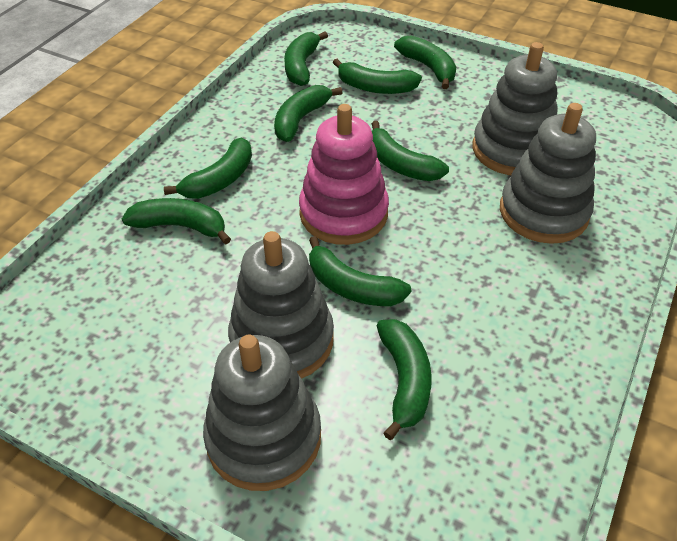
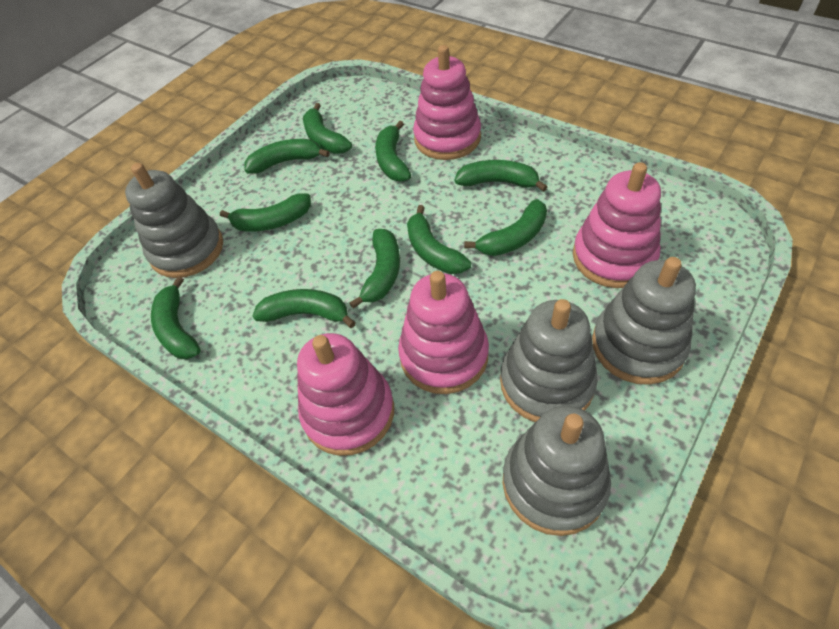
green banana: 9 -> 10
pink stacking toy: 1 -> 4

